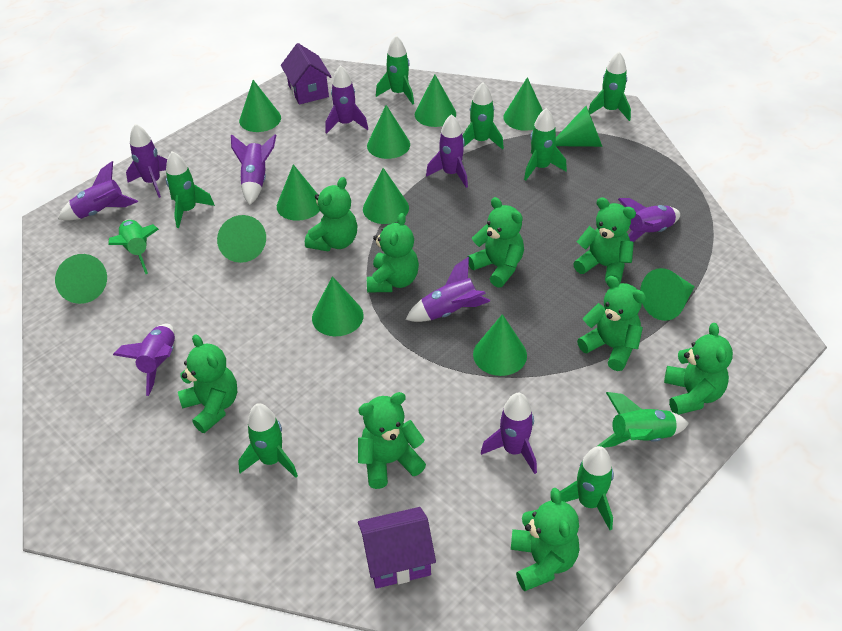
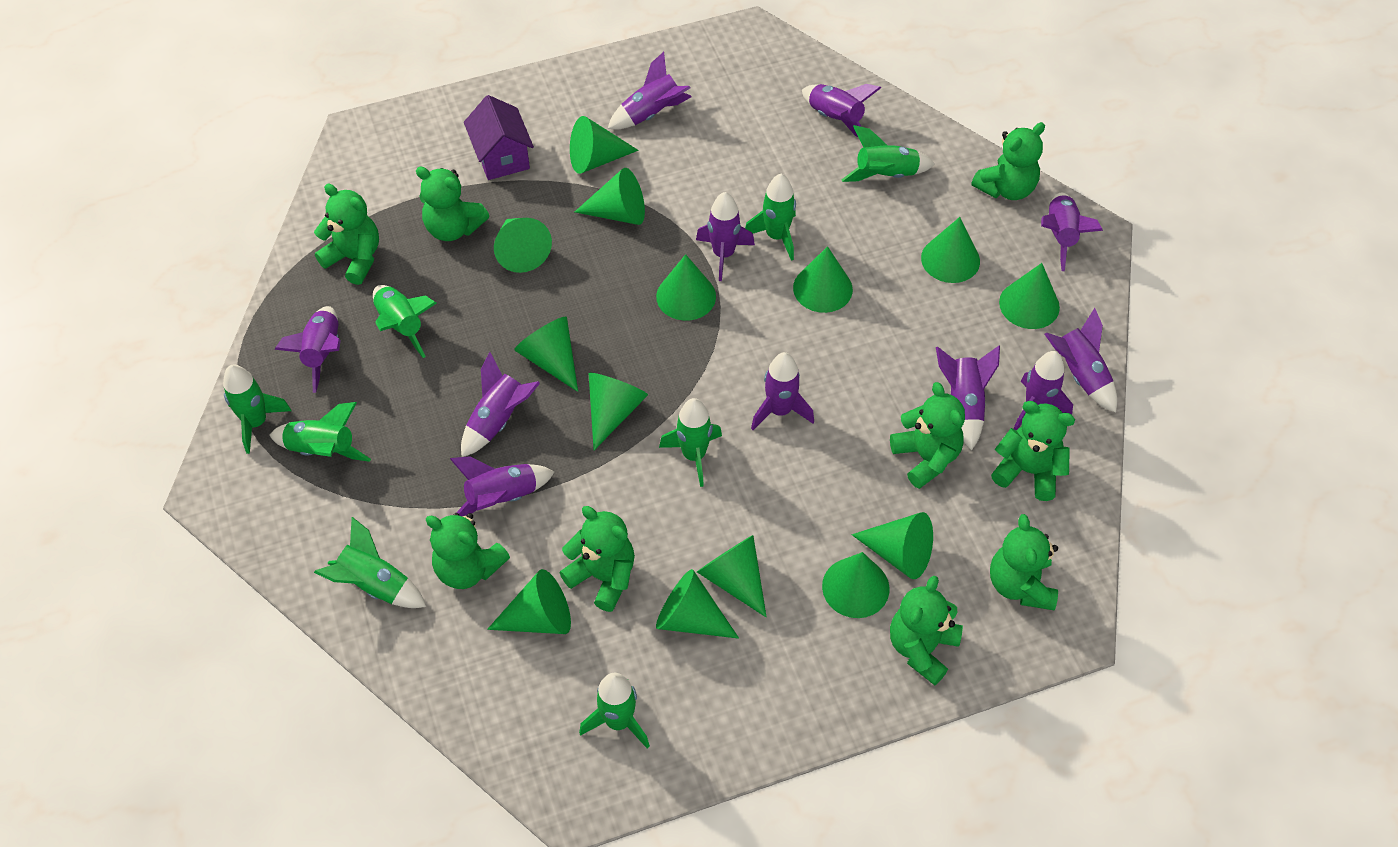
green cone: 12 -> 14
green rocket: 9 -> 8
purple house: 2 -> 1
purple rocket: 9 -> 11

